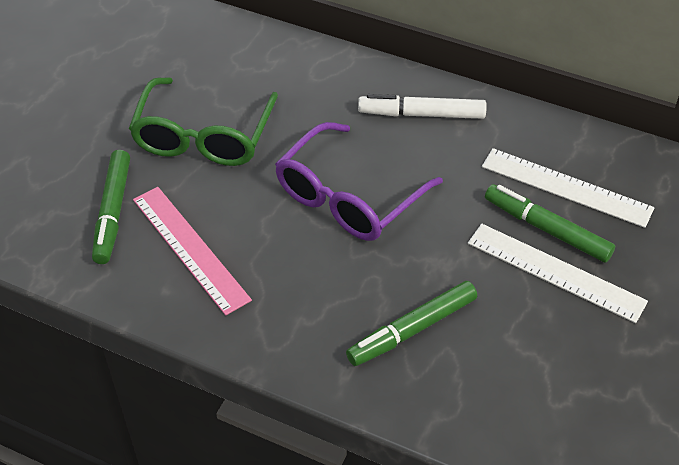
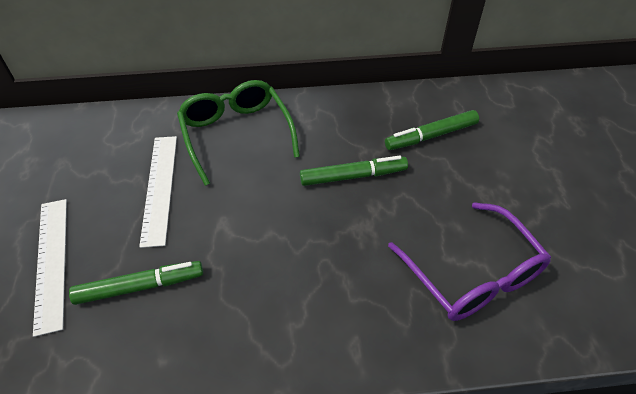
pink ruler: 1 -> 0
white marker: 1 -> 0

